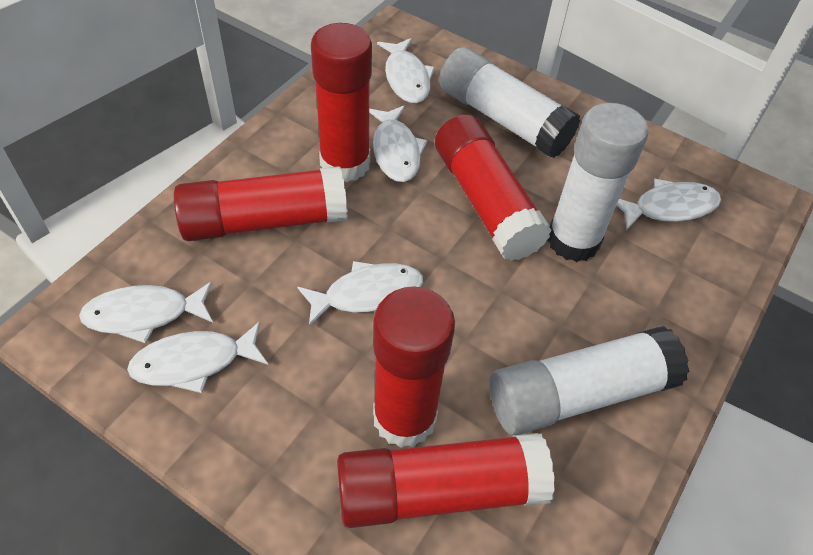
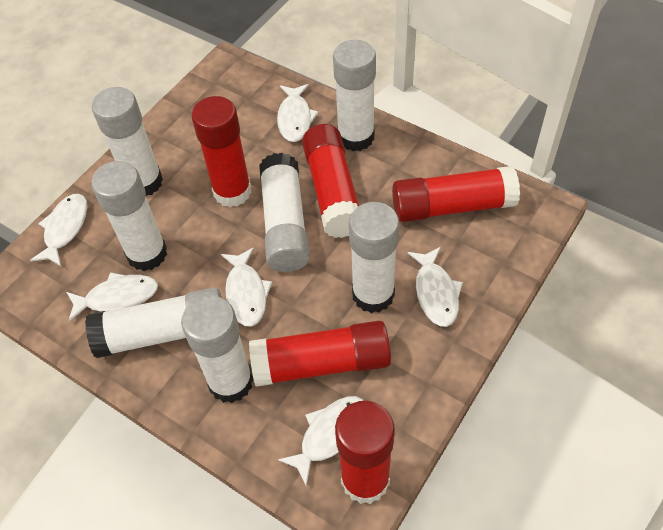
white glue stick: 3 -> 7

